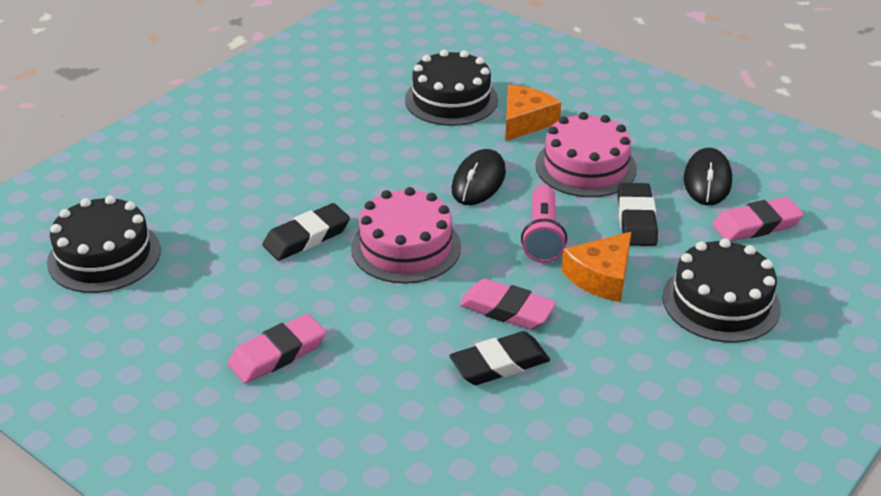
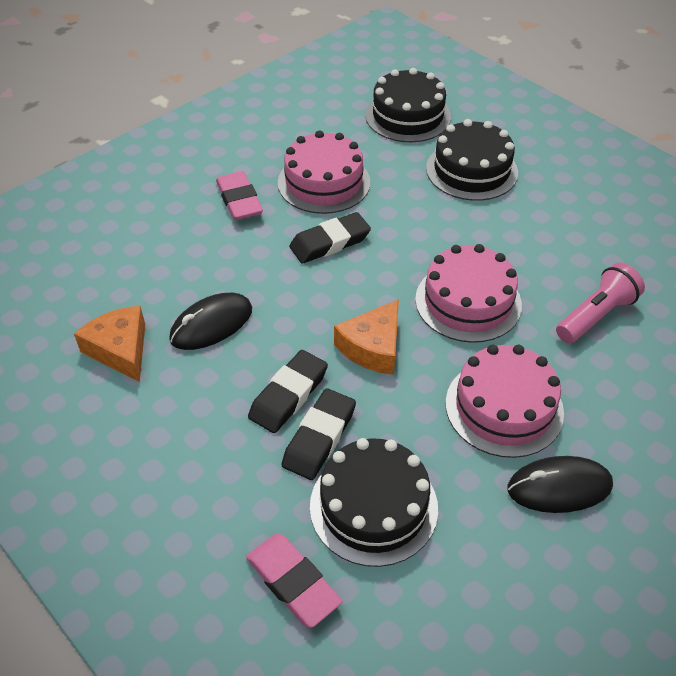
pink cake: 2 -> 3
pink eraser: 3 -> 2

